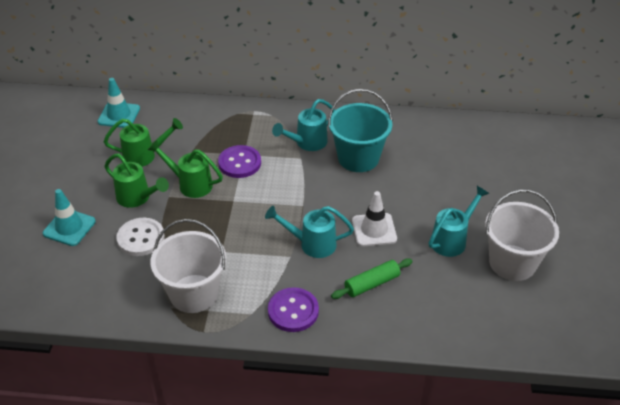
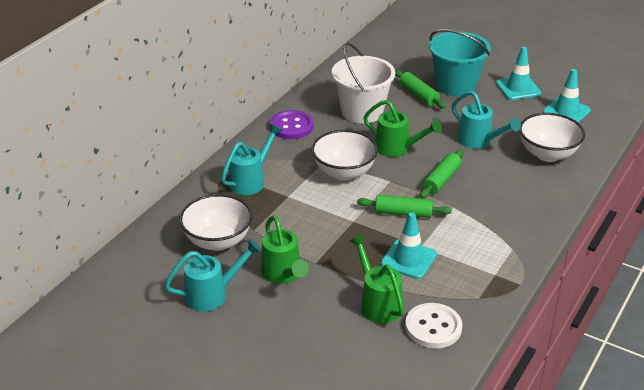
green rolling pin: 1 -> 3
purple button: 2 -> 1
turquoise traffic cone: 2 -> 3
white bowl: 0 -> 3
white bucket: 2 -> 1
white traffic cone: 1 -> 0

